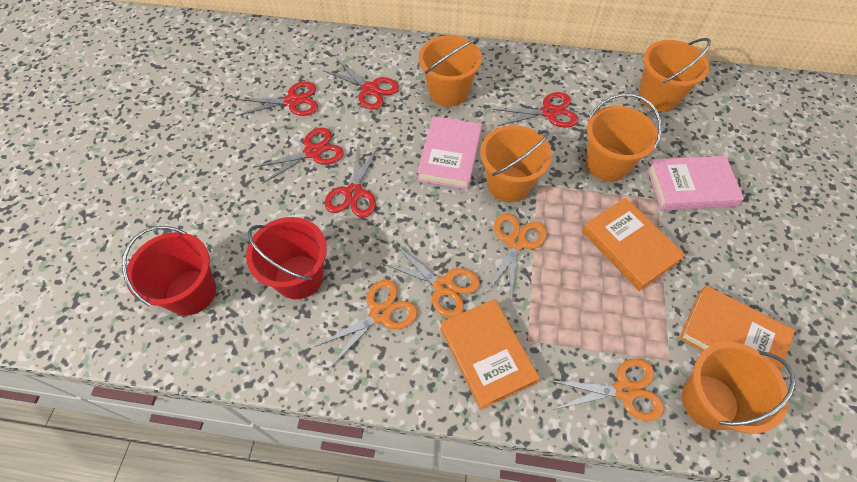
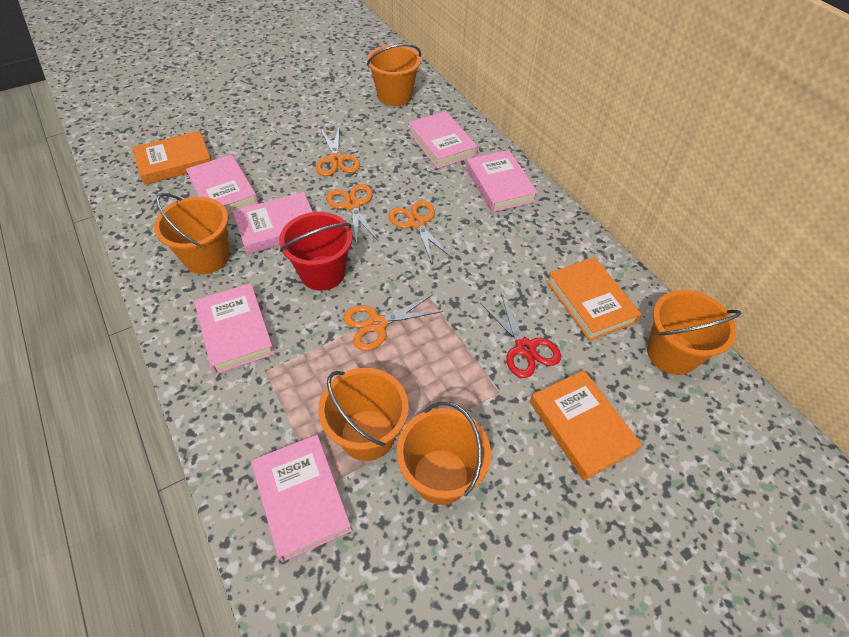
pink book: 2 -> 6
red bucket: 2 -> 1
red scissors: 5 -> 1

